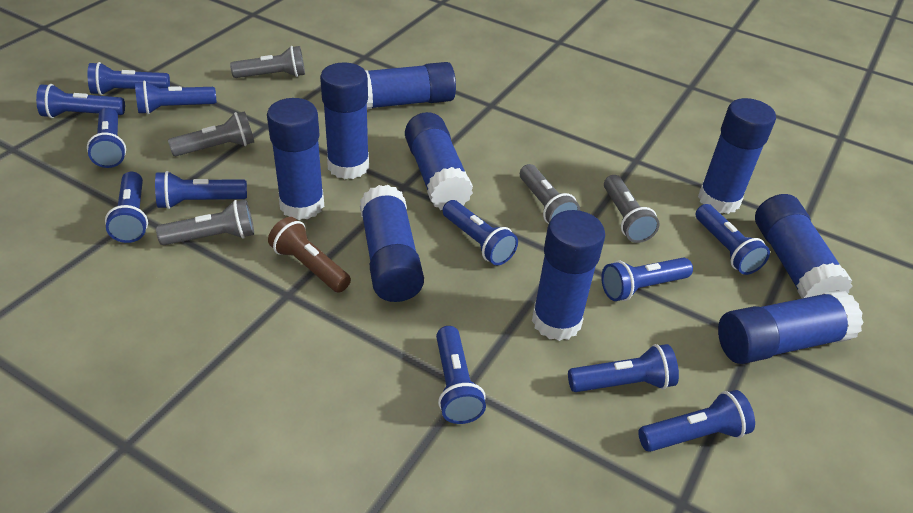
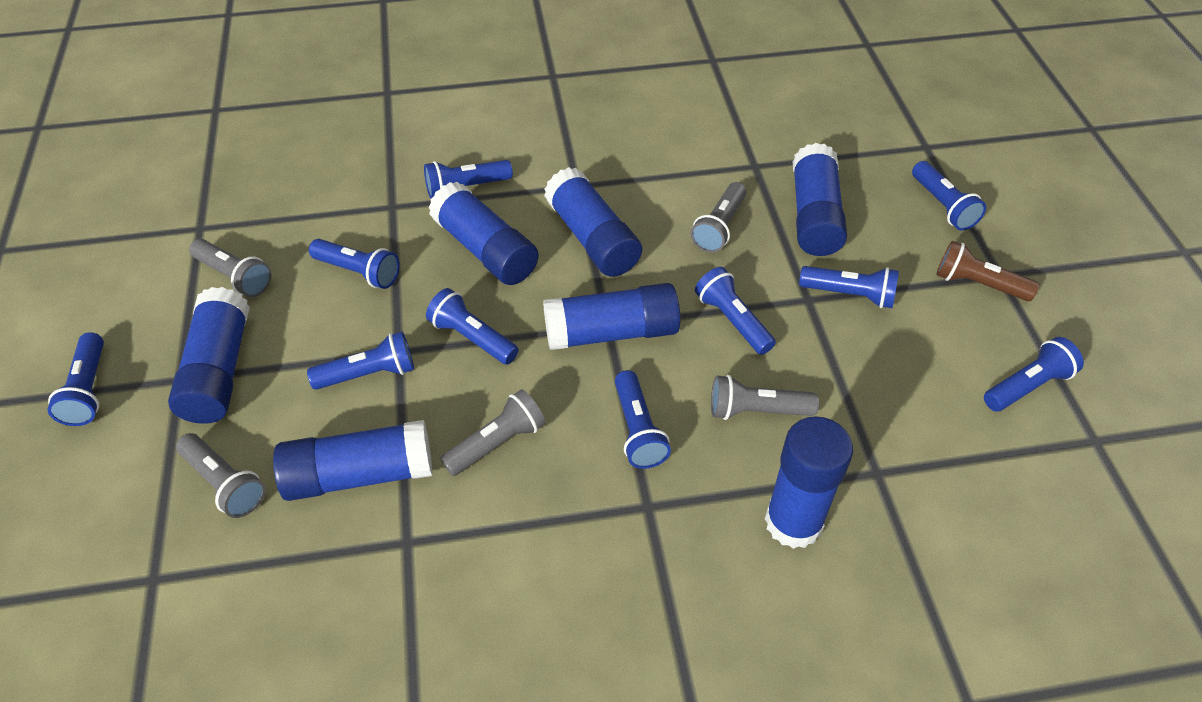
blue flashlight: 12 -> 10
blue glue stick: 9 -> 7

